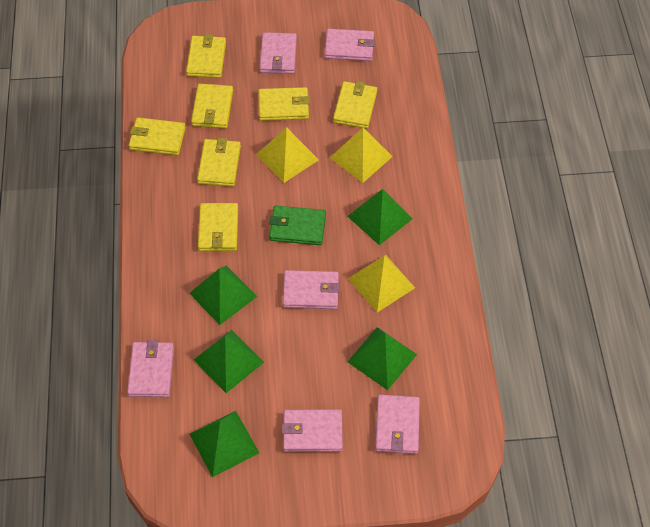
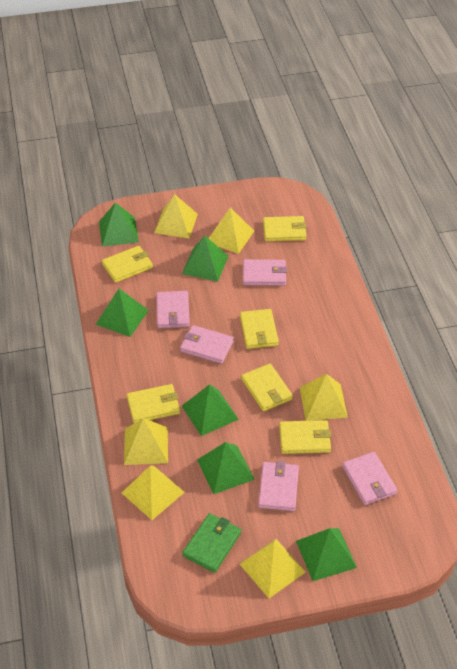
green pyramid: 5 -> 6
pink wallet: 6 -> 5
yellow pyramid: 3 -> 6
yellow wallet: 7 -> 6

